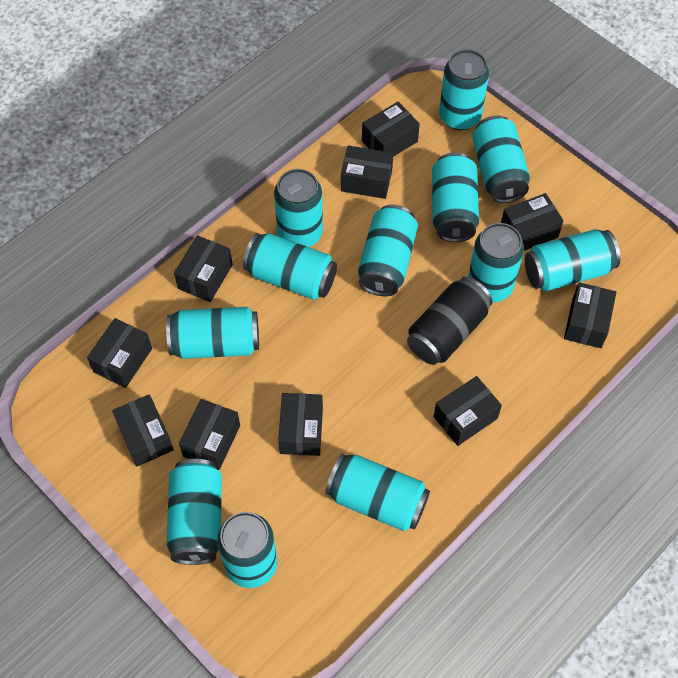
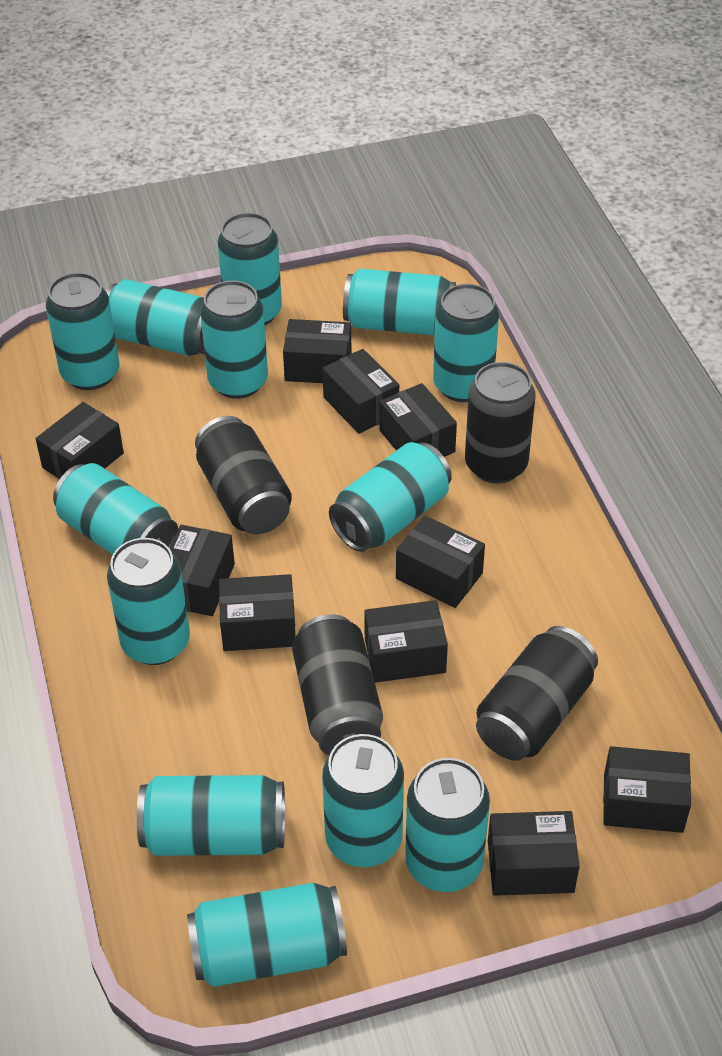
black can: 1 -> 4
turquoise can: 12 -> 13

